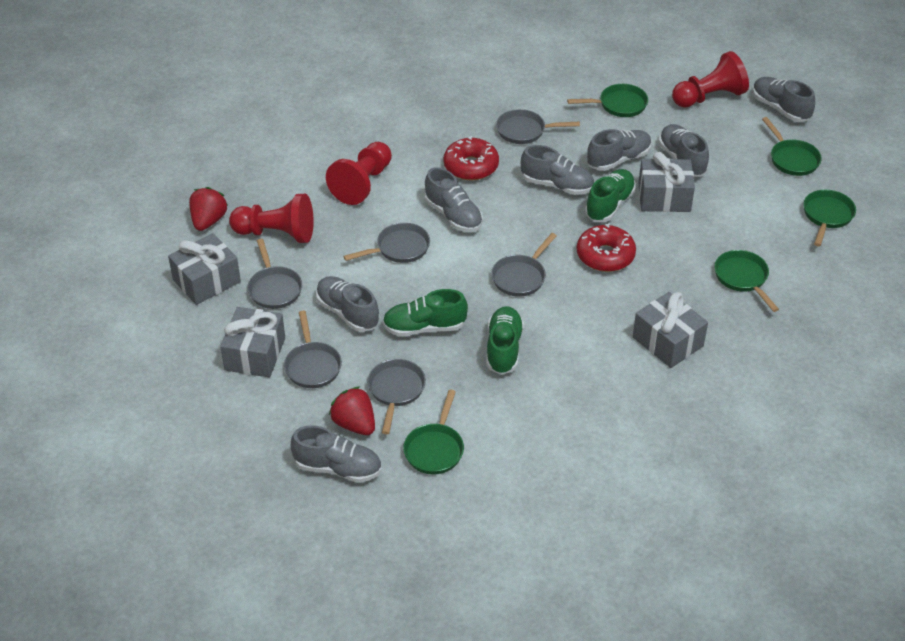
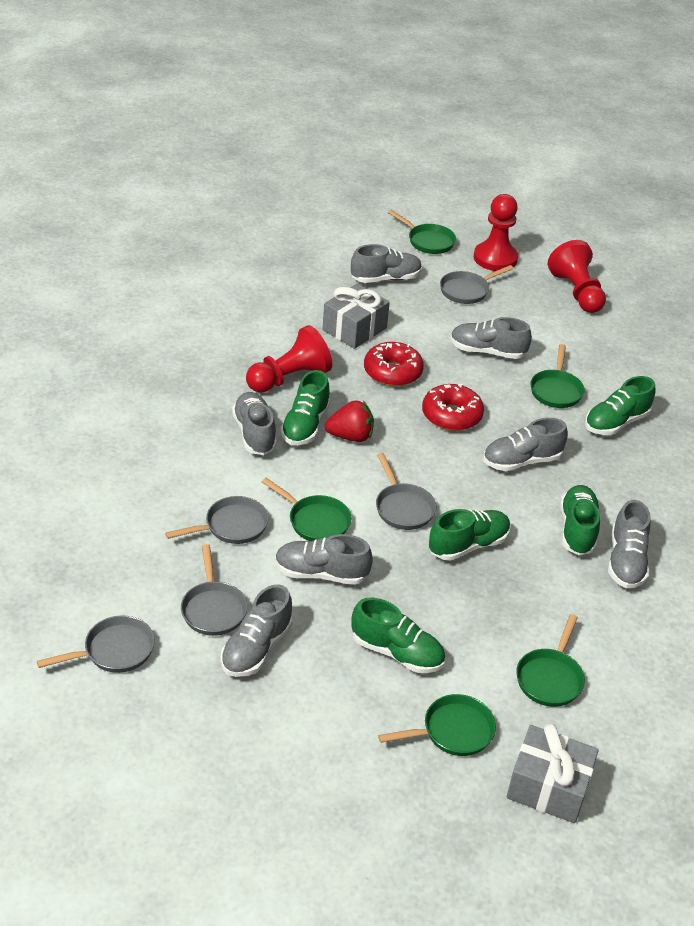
green shoe: 3 -> 5
grey gift: 4 -> 2
grey pan: 6 -> 5
red strawberry: 2 -> 1

